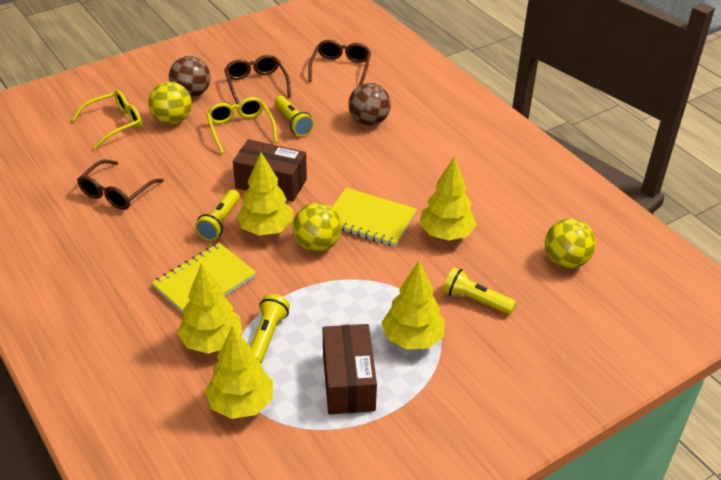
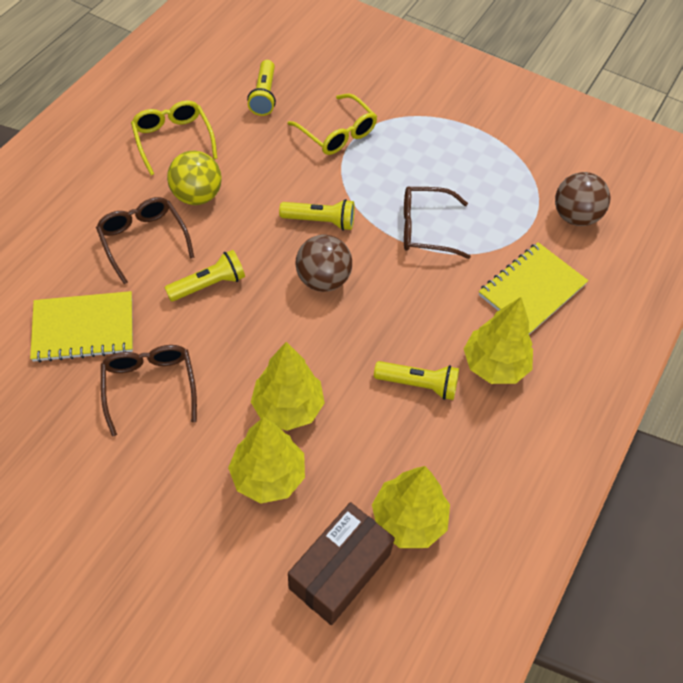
brown box: 2 -> 1
yellow ball: 3 -> 1
yellow tree: 5 -> 4

